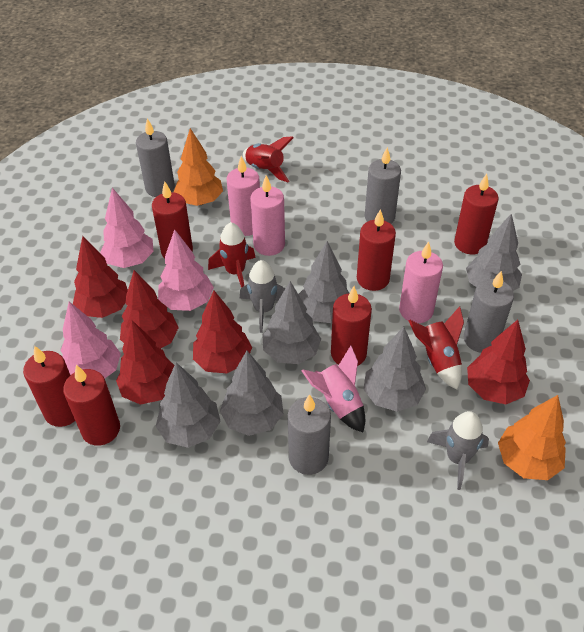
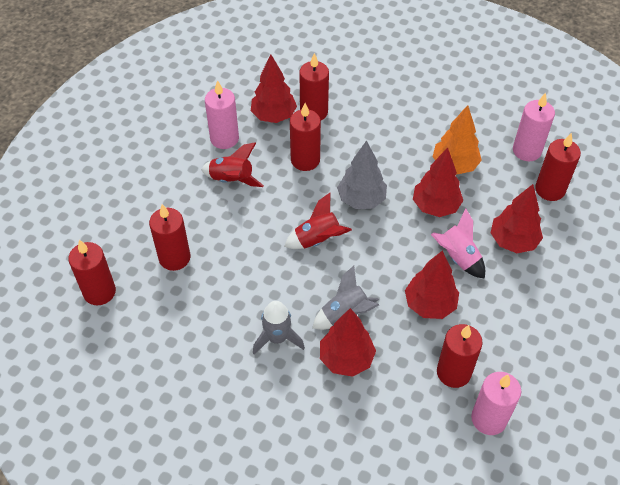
grey candle: 4 -> 0
grey tree: 6 -> 1
orange tree: 2 -> 1
pink tree: 3 -> 0
red rocket: 3 -> 2

